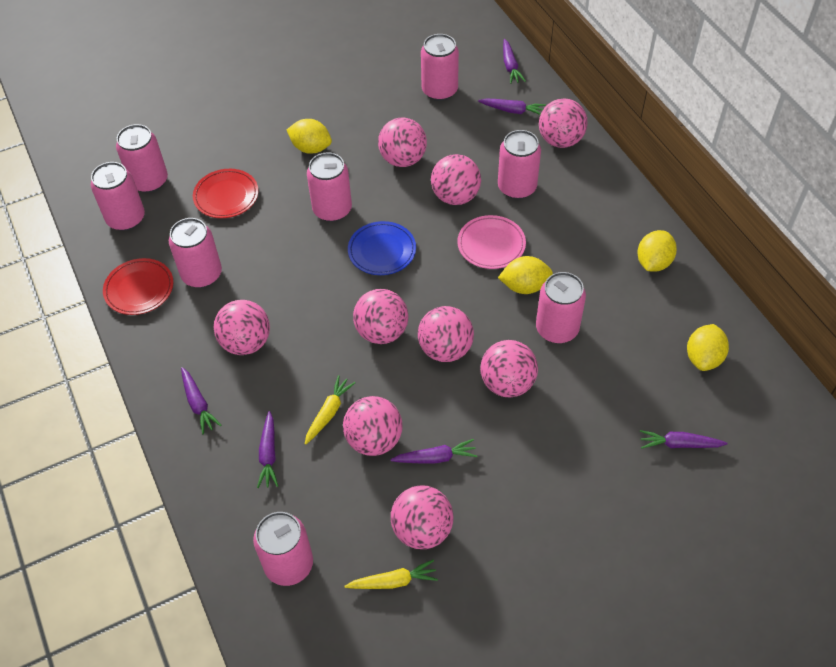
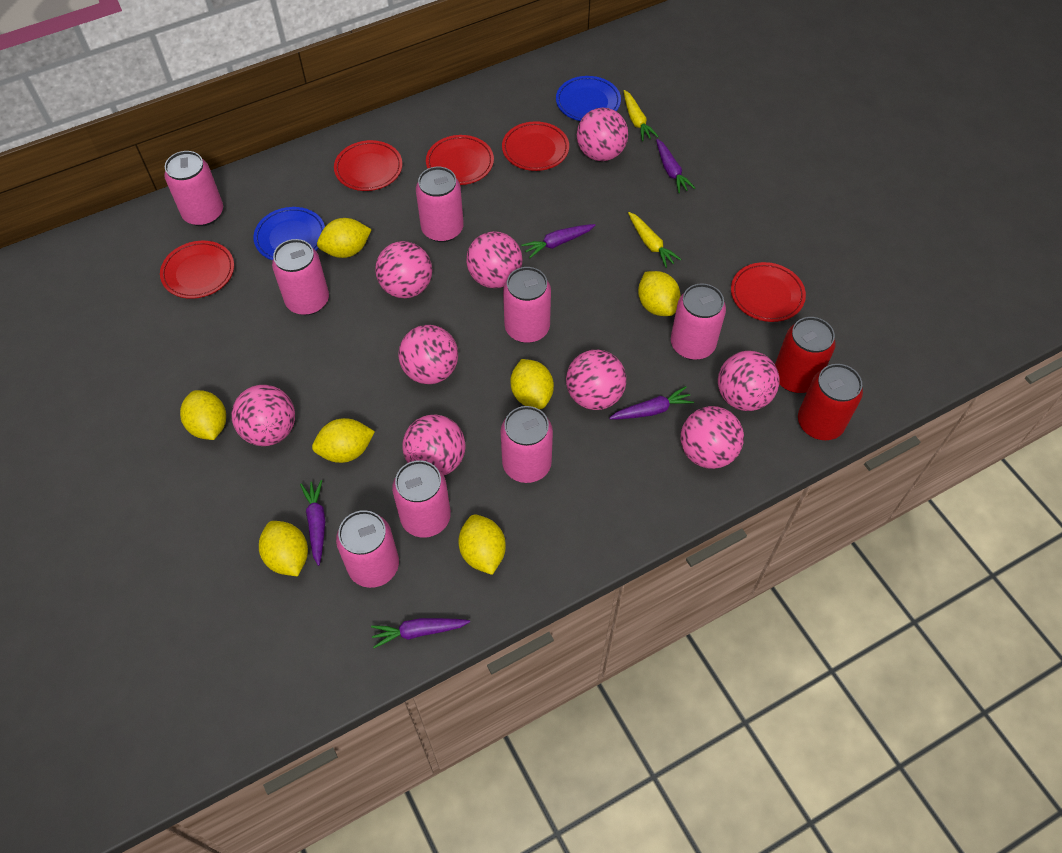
blue plate: 1 -> 2
pink plate: 1 -> 0
purple carrot: 6 -> 5
red can: 0 -> 2
red plate: 2 -> 5
yellow lemon: 4 -> 7

